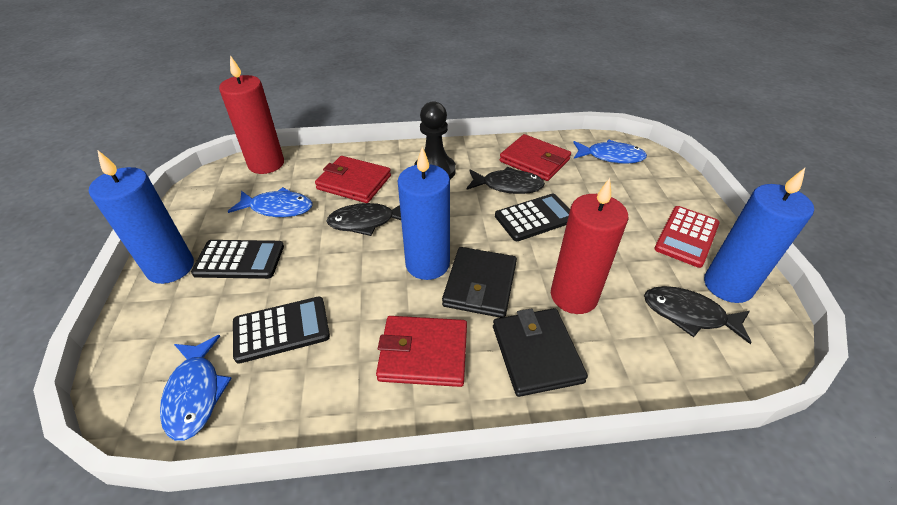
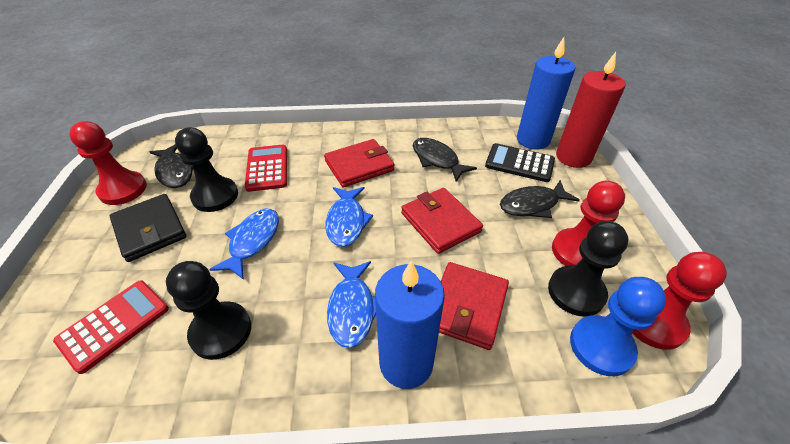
black calculator: 3 -> 1
black pawn: 1 -> 3
black wallet: 2 -> 1
blue candle: 3 -> 2
blue pawn: 0 -> 1
red calculator: 1 -> 2
red candle: 2 -> 1
red pawn: 0 -> 3

